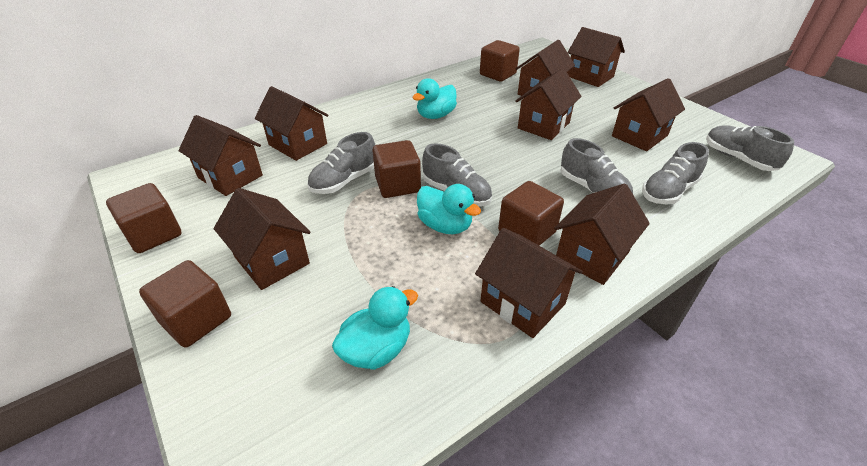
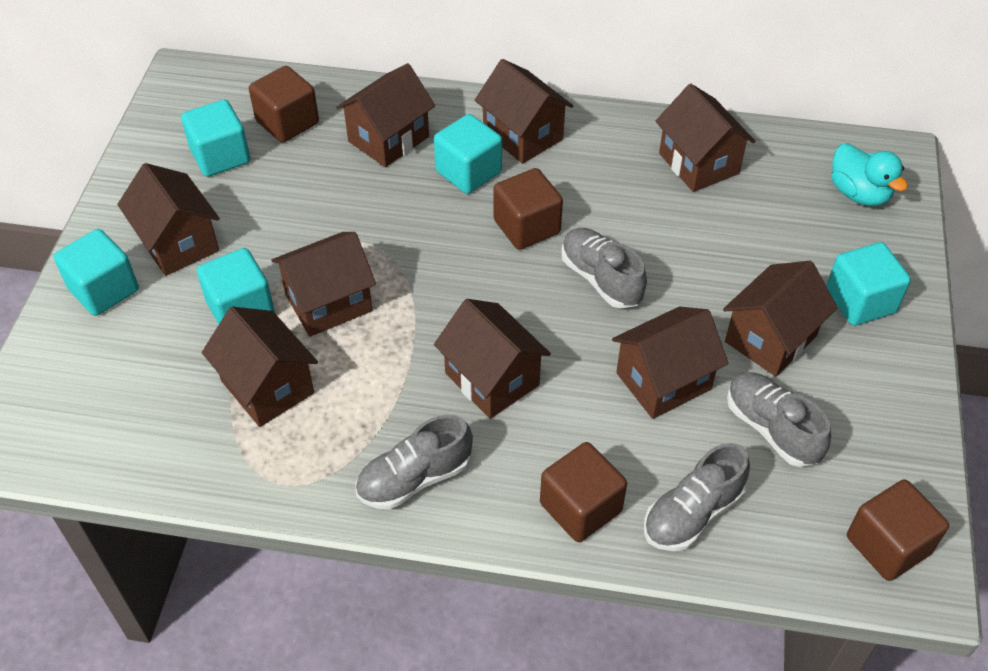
brown cube: 5 -> 4
grey shoe: 5 -> 4
turquoise cube: 0 -> 5
turquoise duck: 3 -> 1

